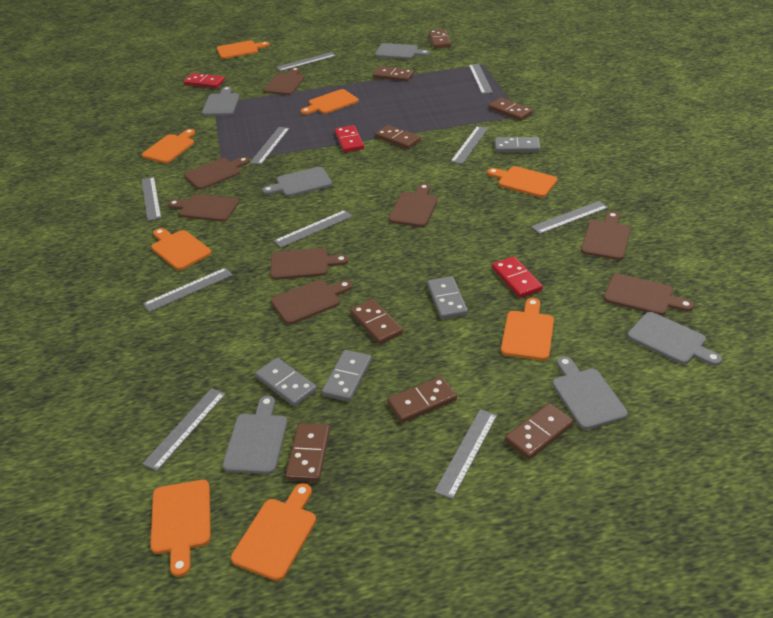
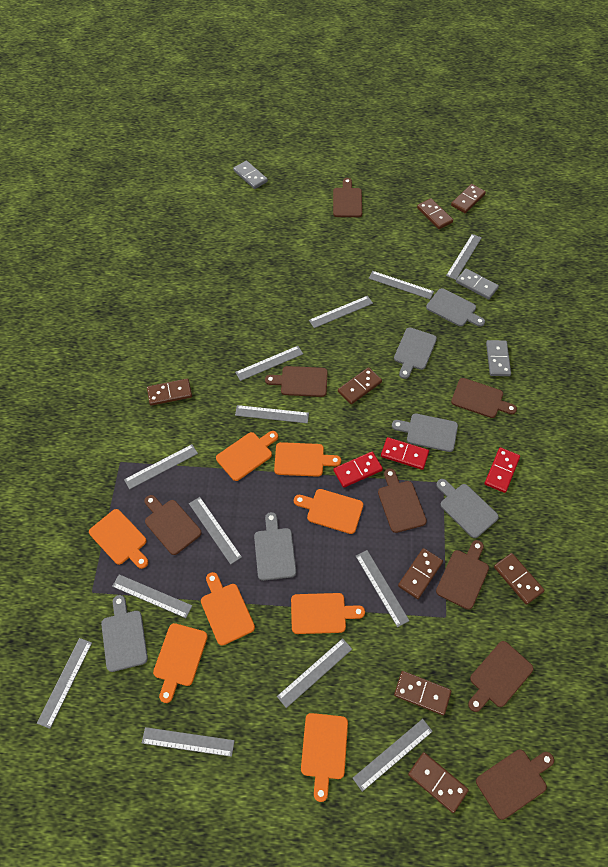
grey domino: 4 -> 3
grey ruler: 10 -> 13

